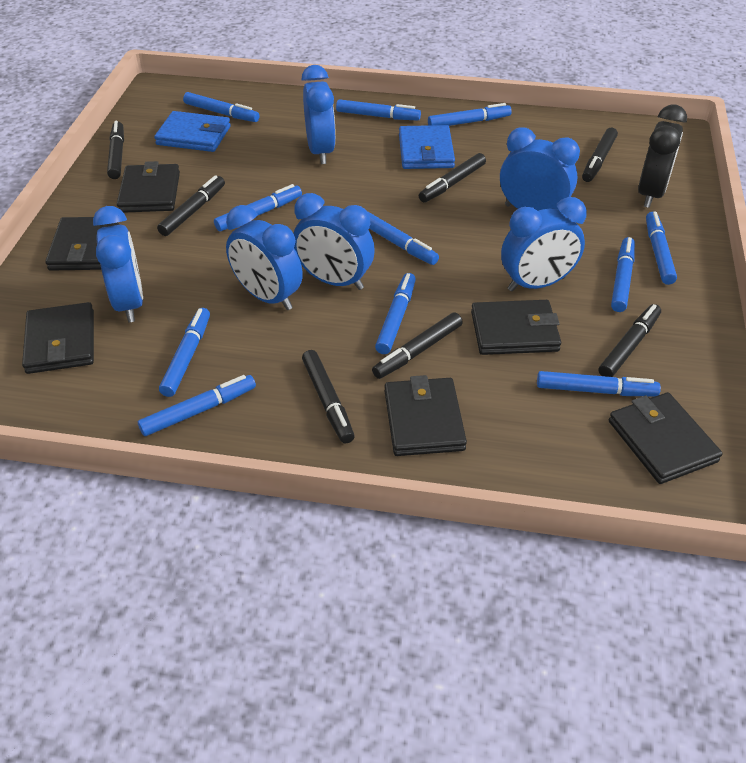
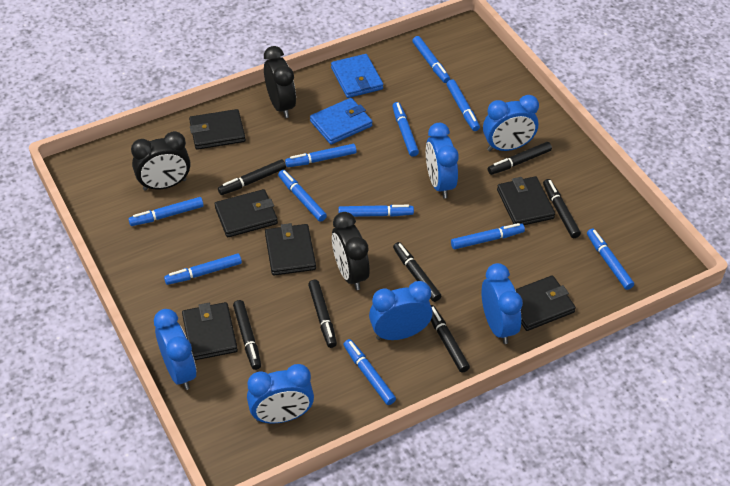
black clock: 1 -> 3

